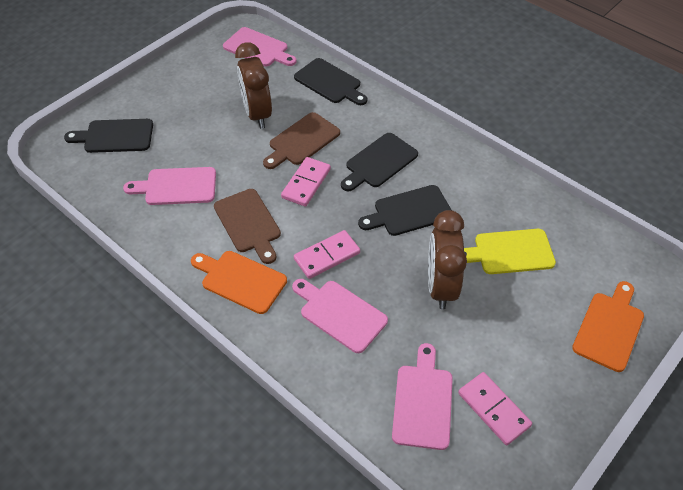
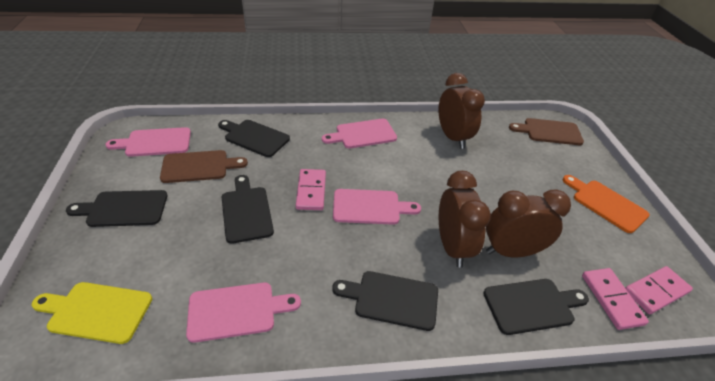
black cutting board: 4 -> 5
brown clock: 2 -> 3
orange cutting board: 2 -> 1

